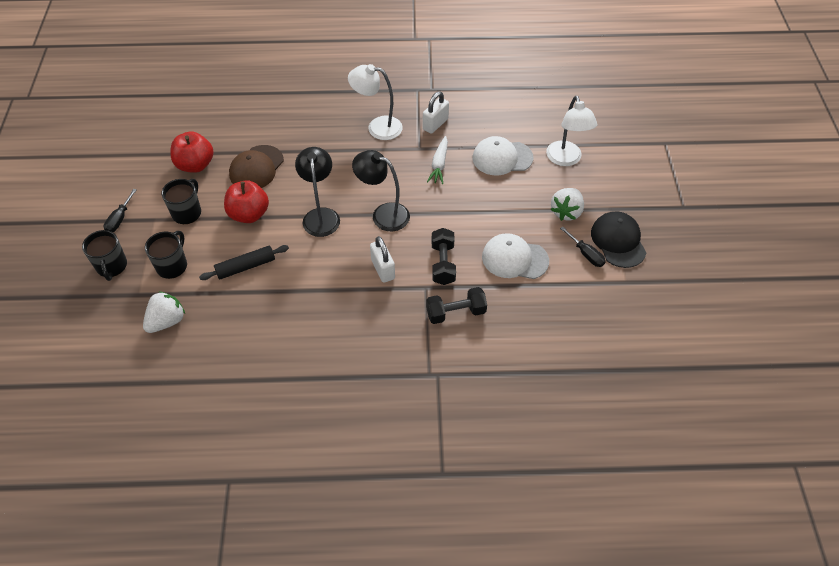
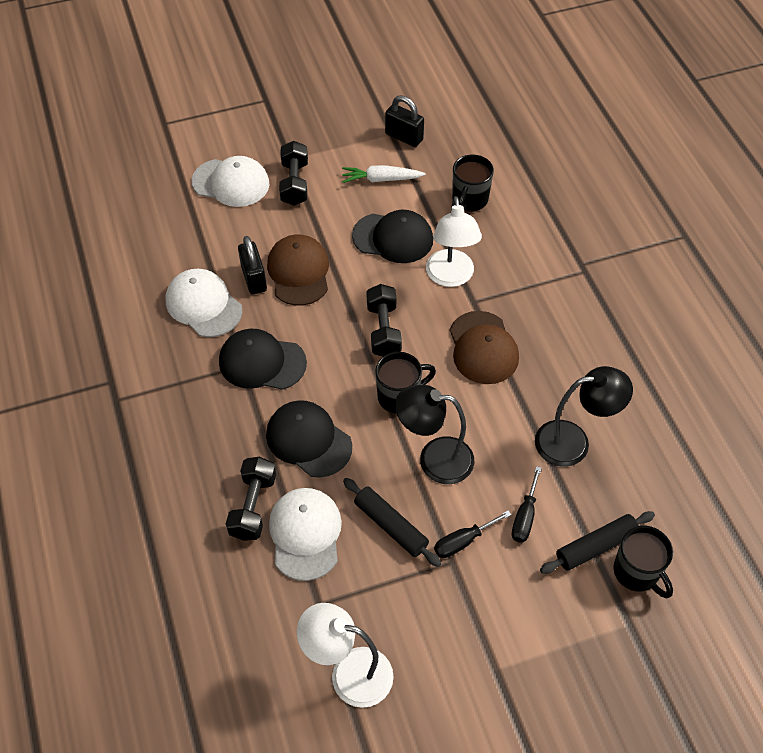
black cap: 1 -> 3
black dumbbell: 2 -> 3
black padlock: 0 -> 2
black rolling pin: 1 -> 2
brown cap: 1 -> 2
red apple: 2 -> 0
white cap: 2 -> 3
white padlock: 2 -> 0
white strawberry: 2 -> 0

